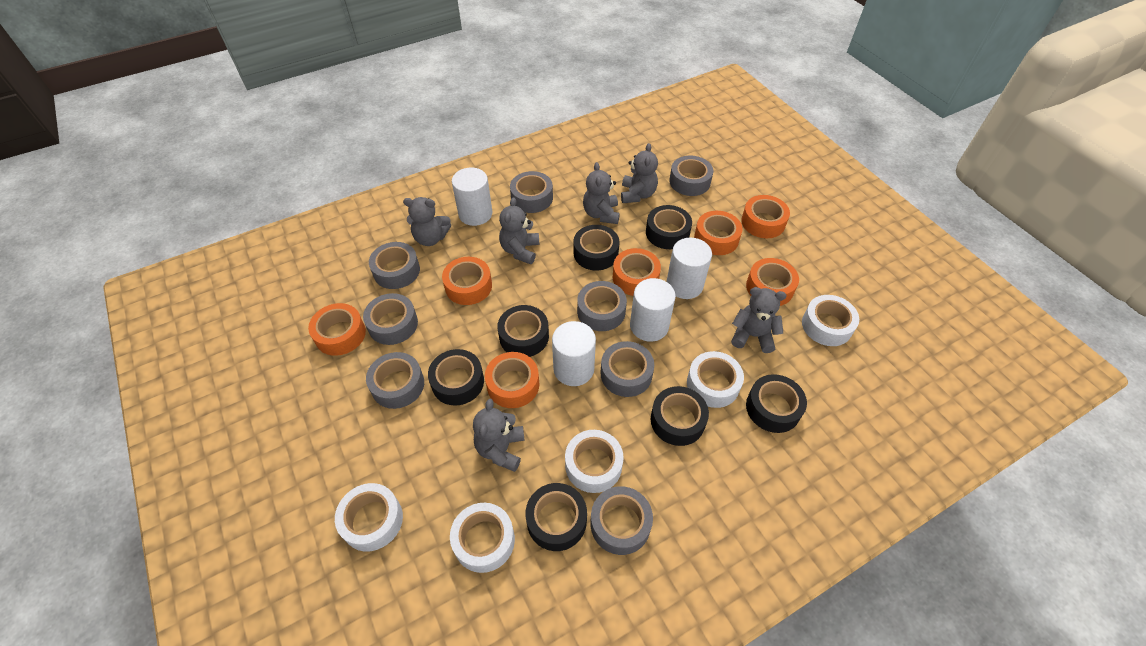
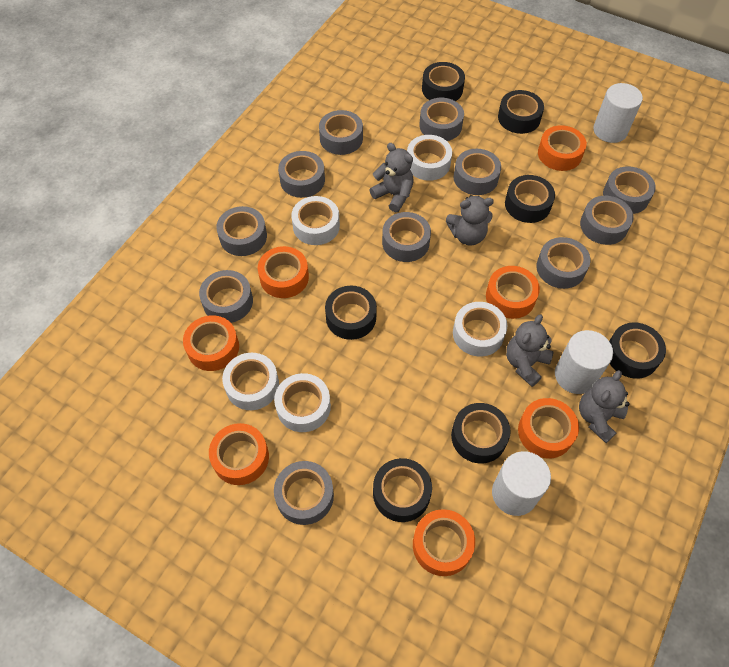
grey tape: 8 -> 11
grey teddy bear: 6 -> 4
white cylinder: 4 -> 3

